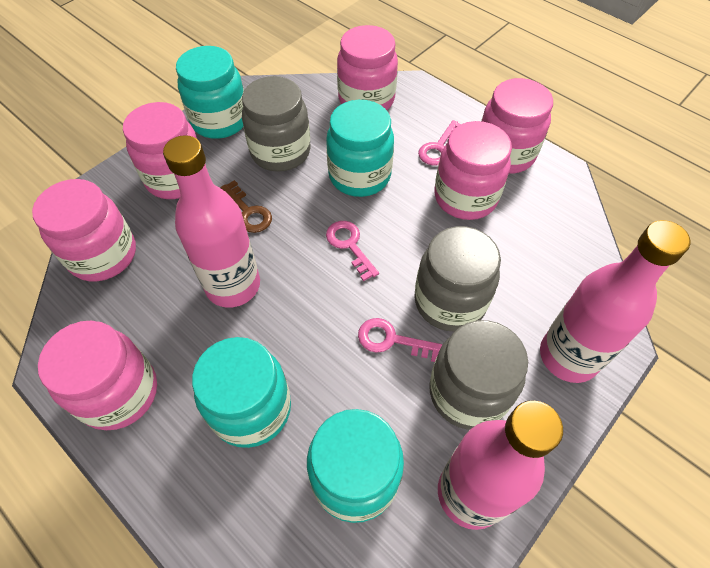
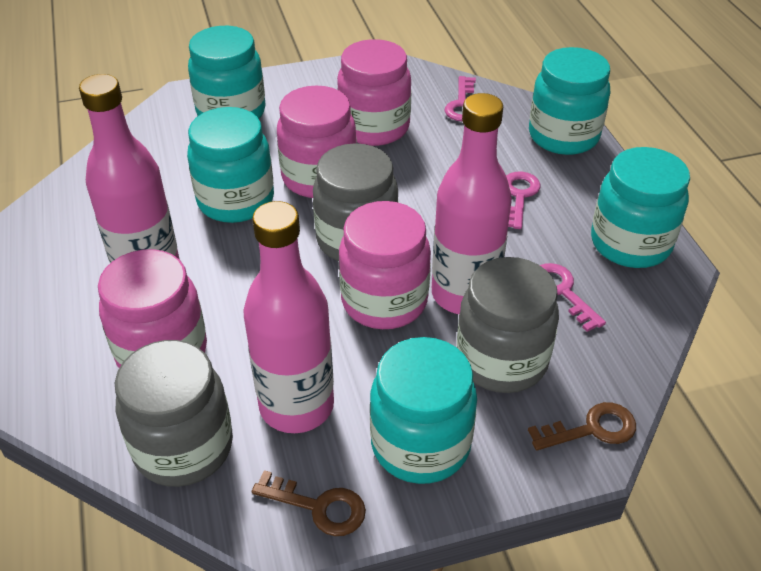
brown key: 1 -> 2
pink jar: 6 -> 4
turquoise jar: 4 -> 5

